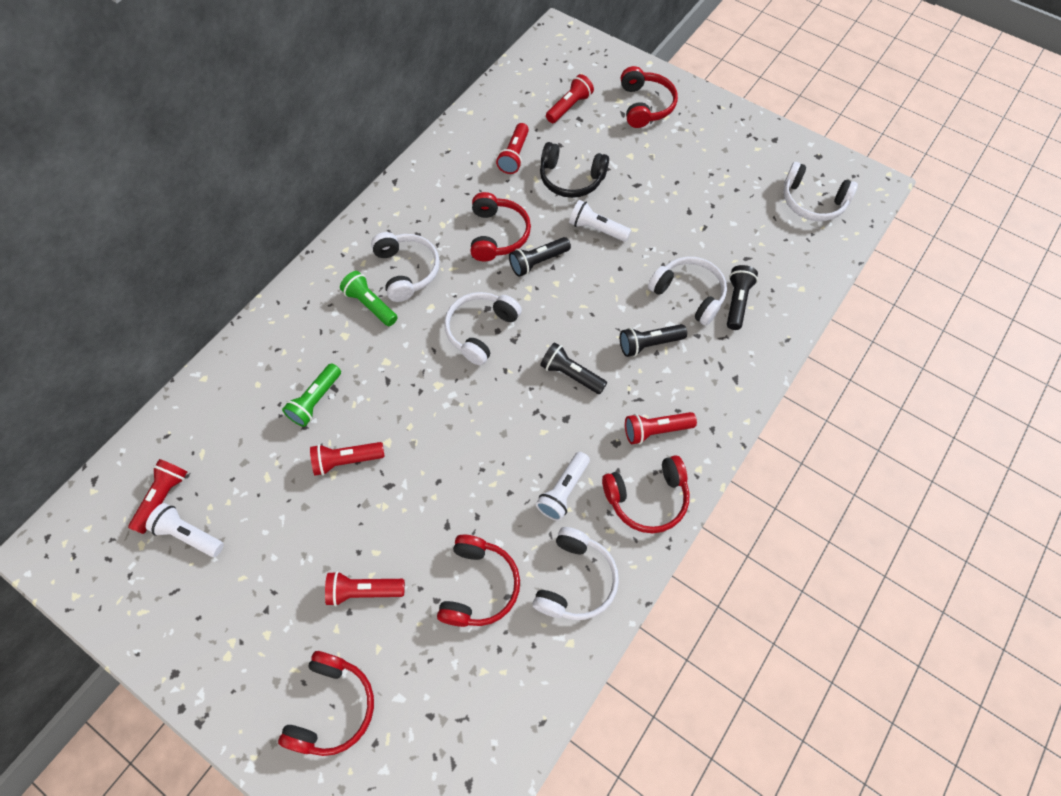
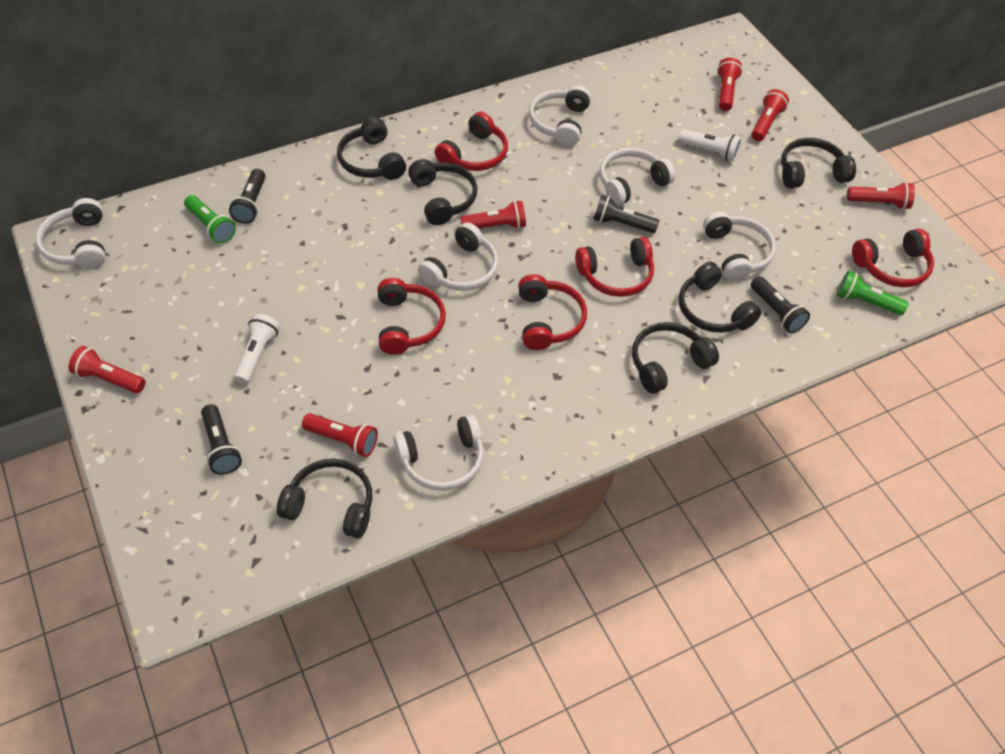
black headphones: 1 -> 6
white flashlight: 3 -> 2
white headphones: 5 -> 6

